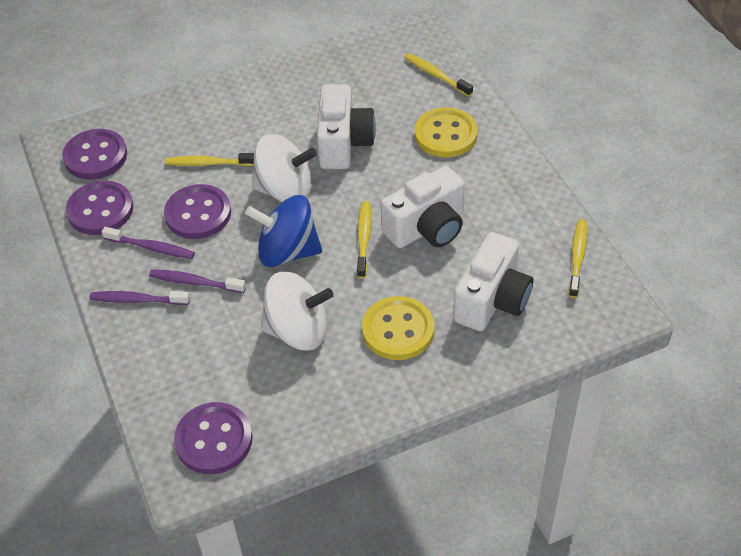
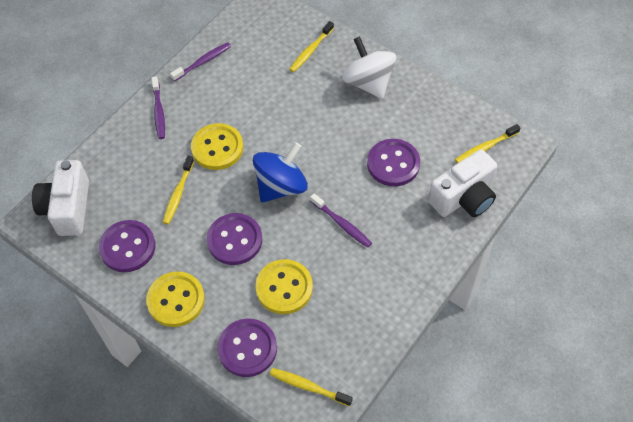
white camera: 3 -> 2
white spinning top: 2 -> 1
yellow button: 2 -> 3

